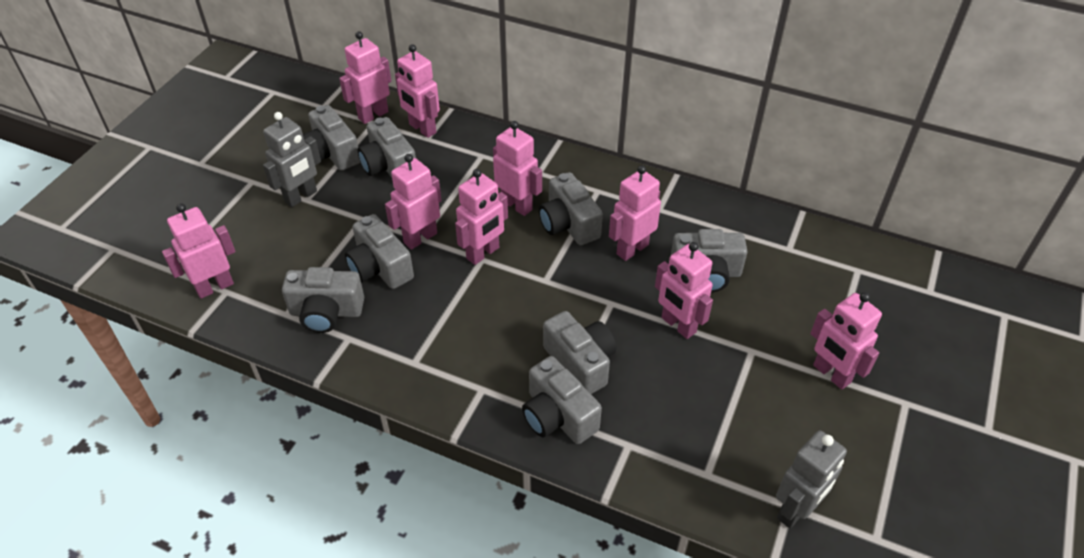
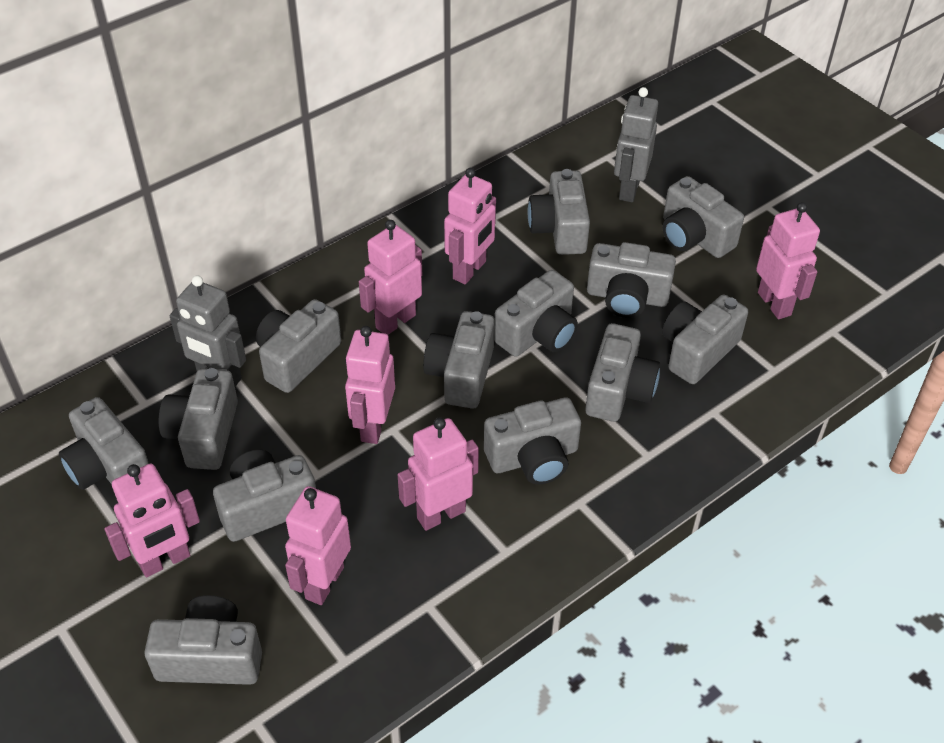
grey camera: 8 -> 13
pink robot: 9 -> 7

